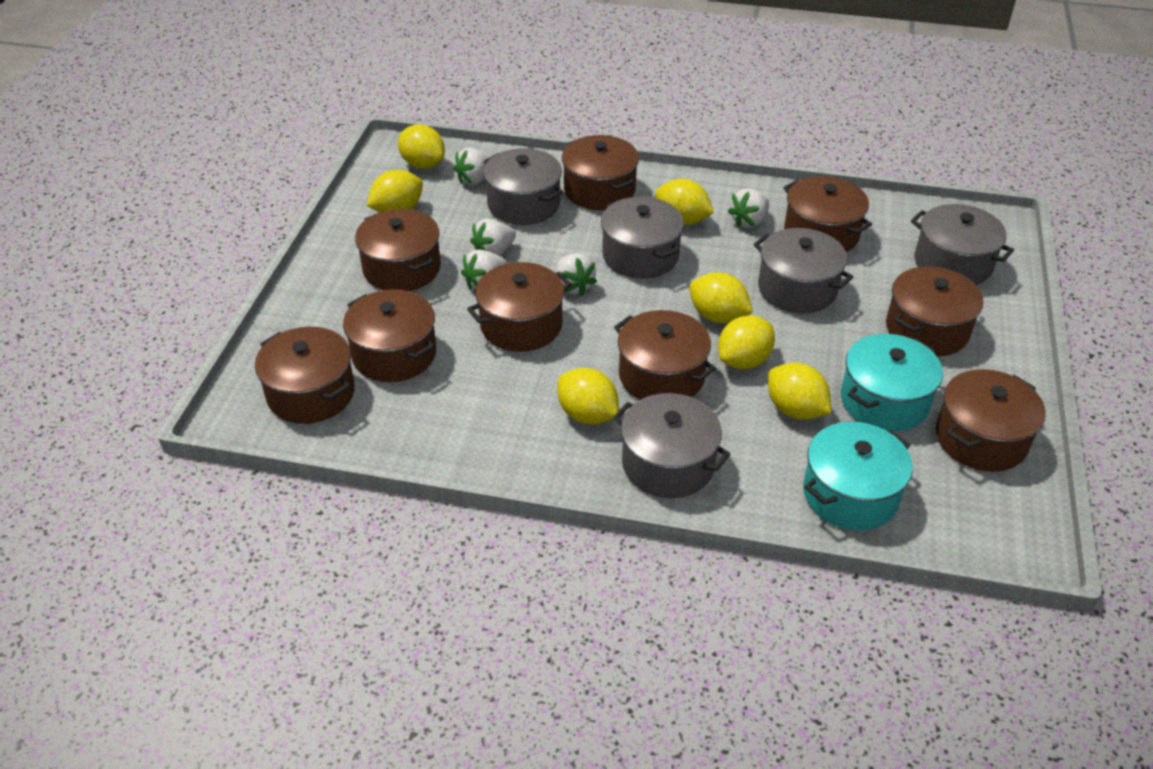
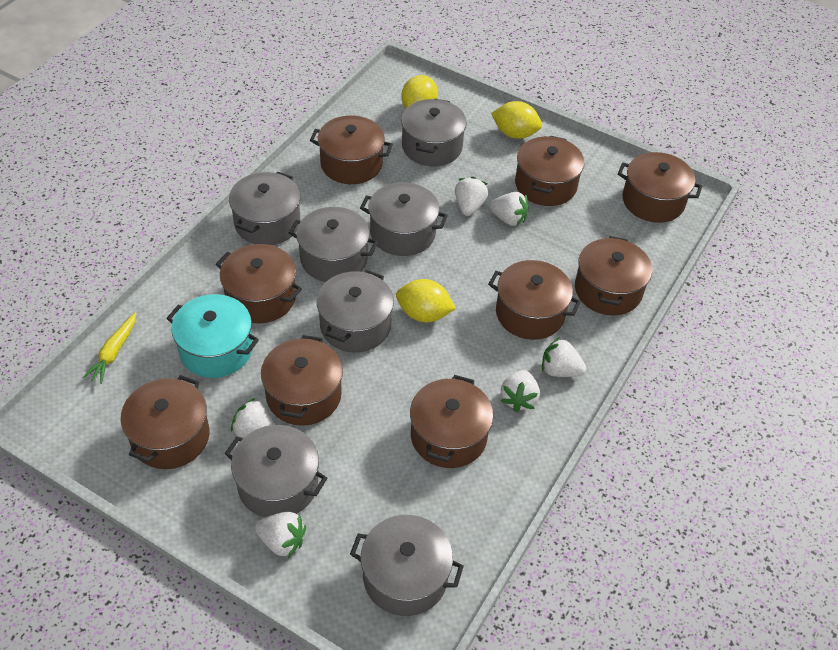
grey pot: 5 -> 7
turquoise pot: 2 -> 1
white strawberry: 5 -> 6
yellow carrot: 0 -> 1
yellow lemon: 7 -> 3

